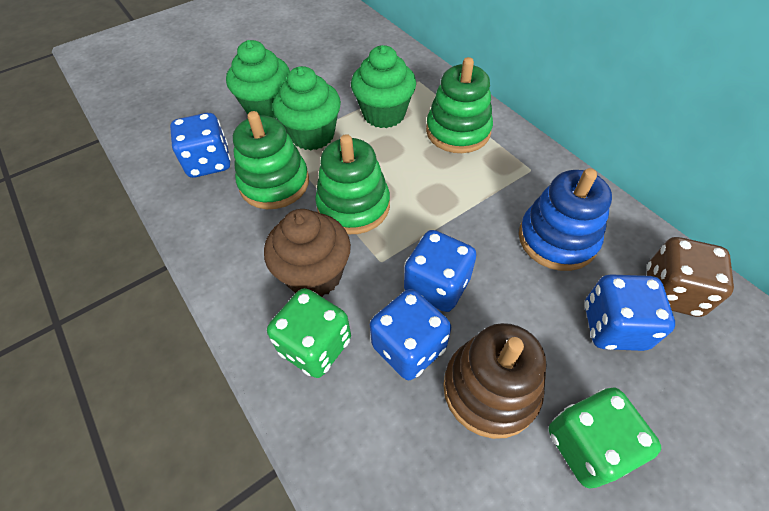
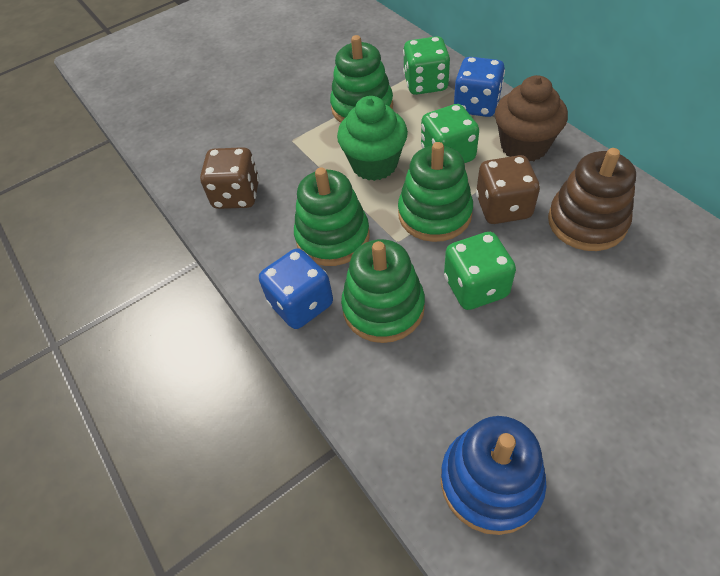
blue dice: 4 -> 2
brown dice: 1 -> 2
green cupcake: 3 -> 1
green dice: 2 -> 3
green stacking toy: 3 -> 4

